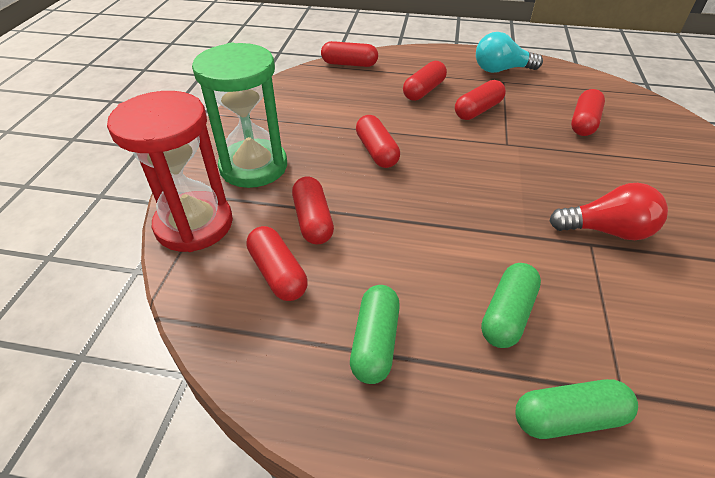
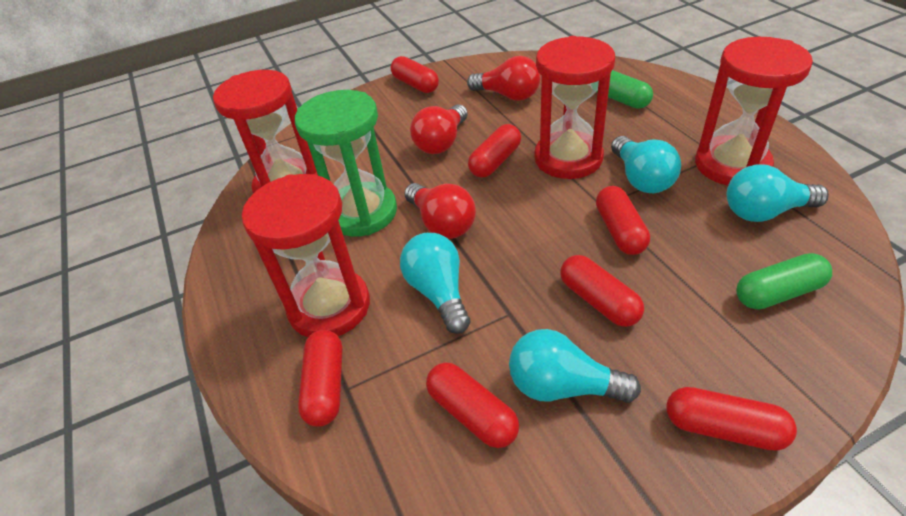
green capsule: 3 -> 2
red hourglass: 1 -> 4
red light bulb: 1 -> 3
turquoise light bulb: 1 -> 4

